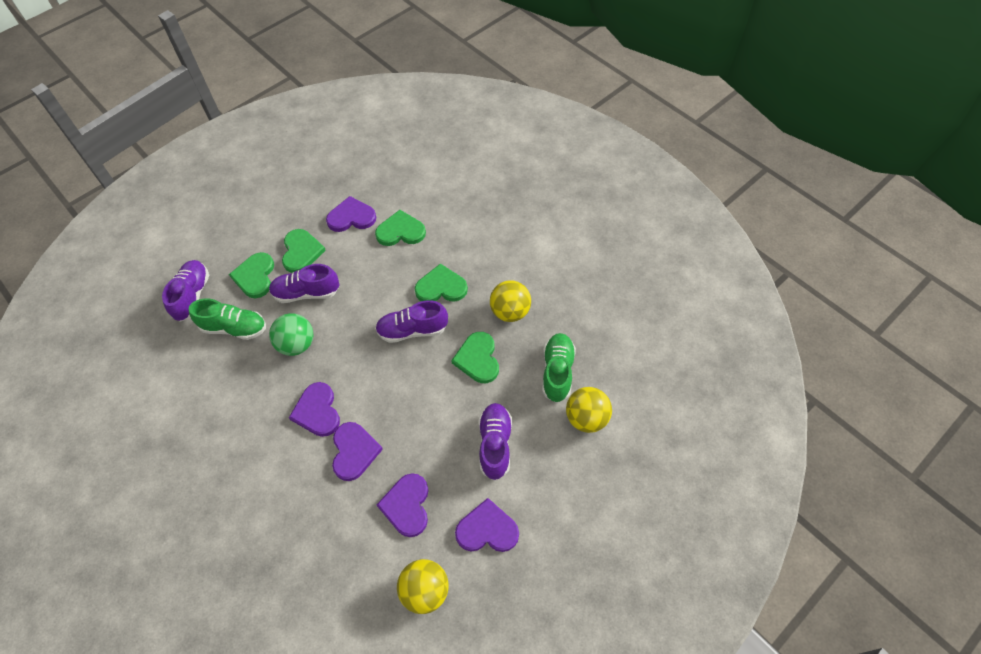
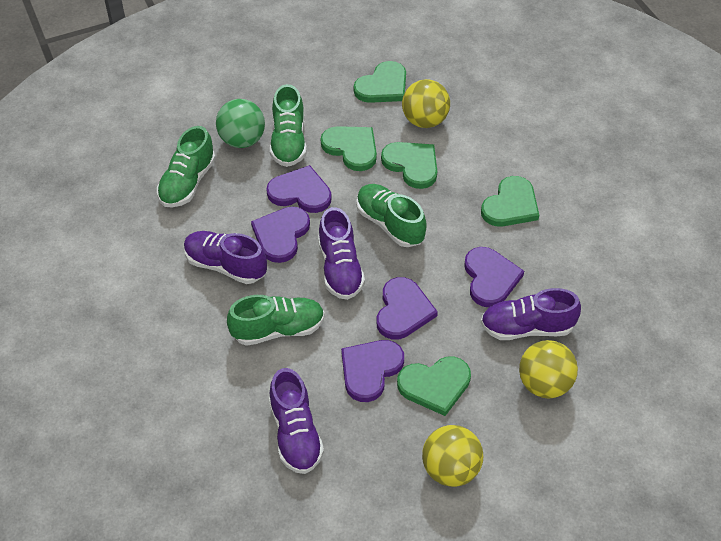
green shoe: 2 -> 4

